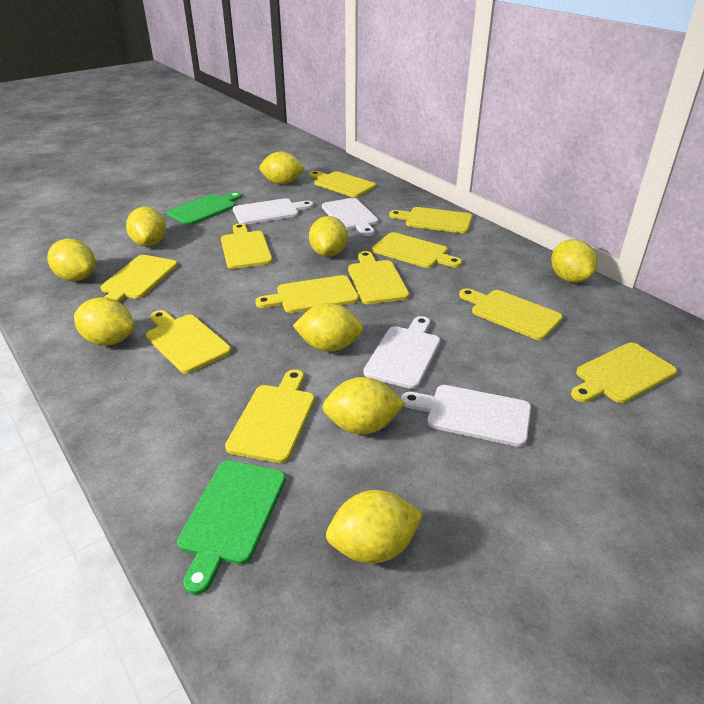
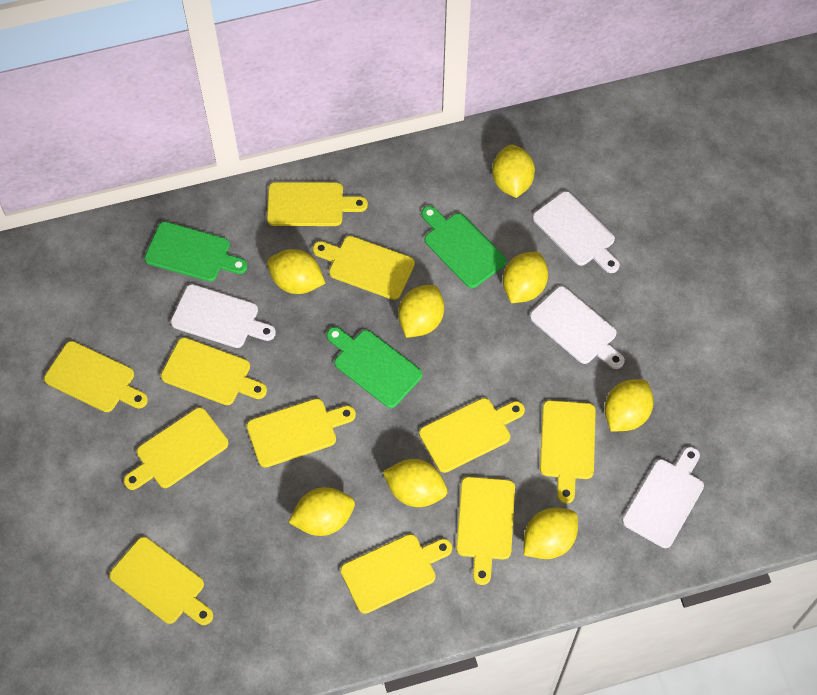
green cutting board: 2 -> 3
yellow lemon: 9 -> 8

